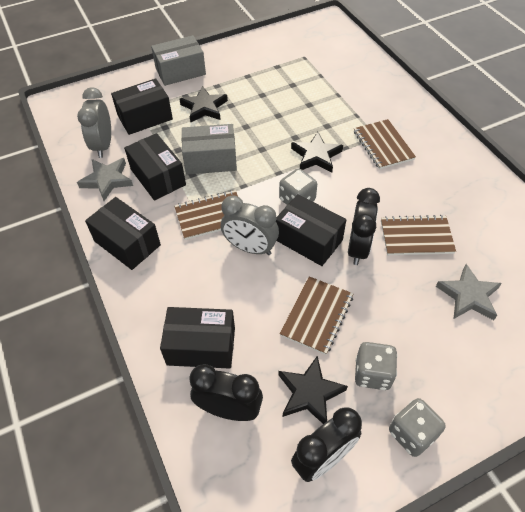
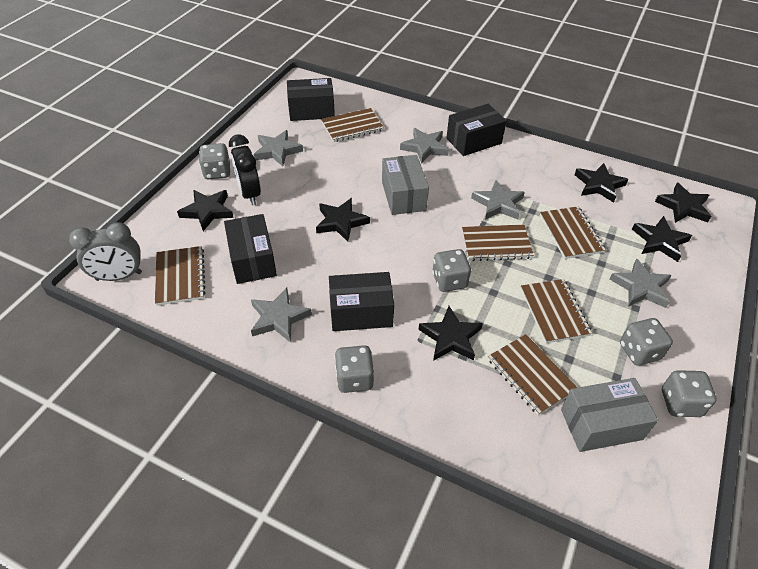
black box: 5 -> 4
black clock: 3 -> 1
black star: 3 -> 6
brown notebook: 4 -> 6
grey clock: 2 -> 1
grey dice: 3 -> 5
grey star: 2 -> 5

